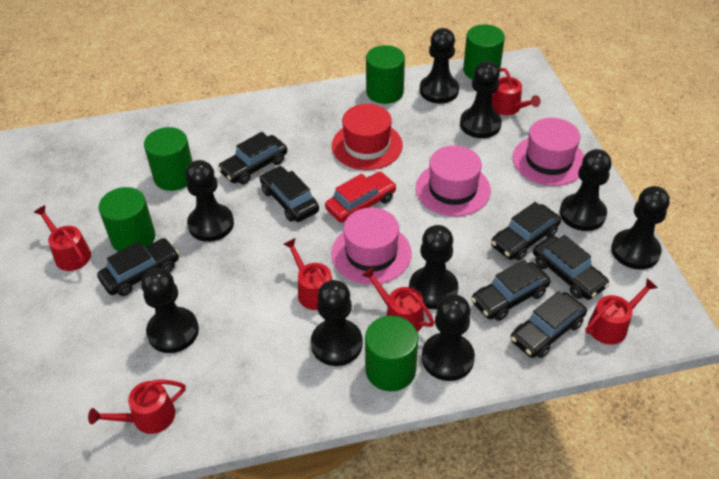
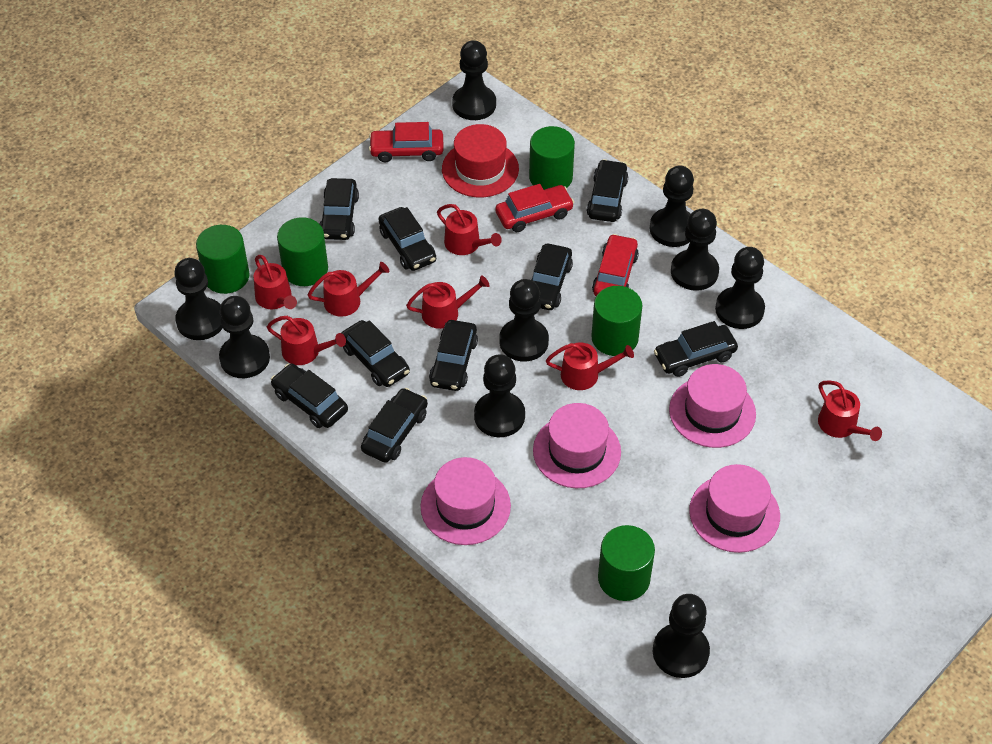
black car: 7 -> 9
pink hat: 3 -> 4
red car: 1 -> 3
red watering can: 6 -> 7

